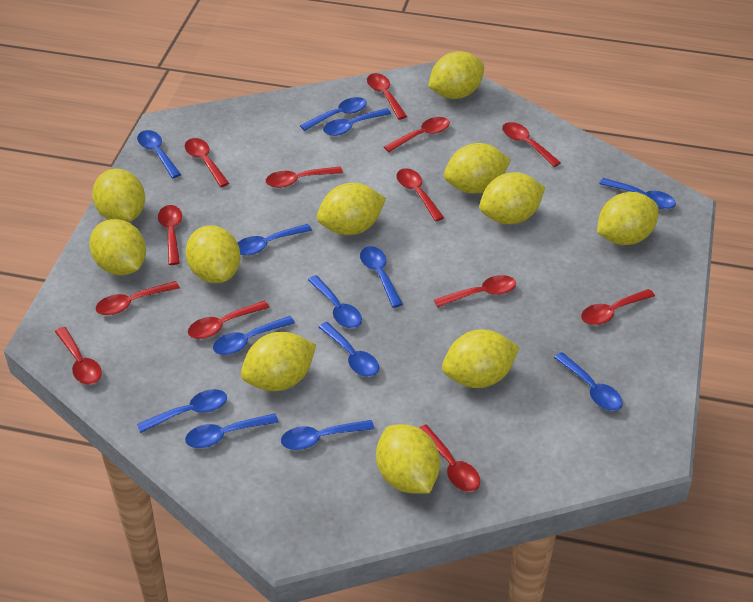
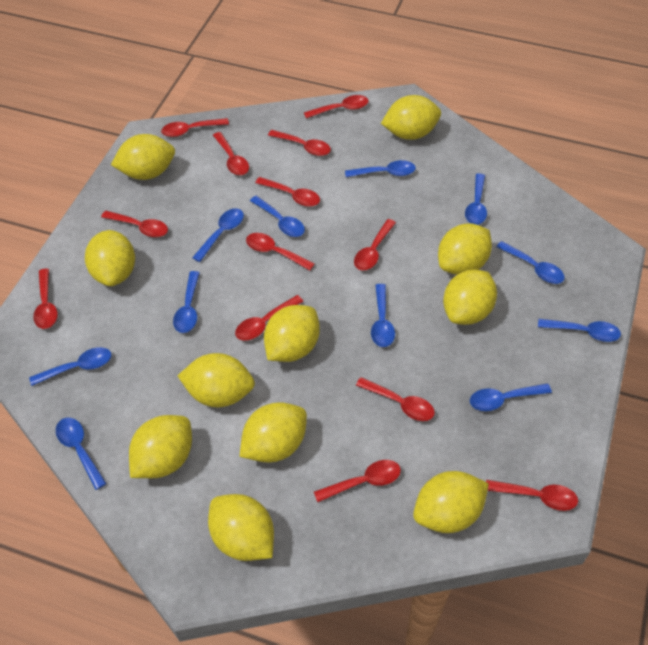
blue spoon: 13 -> 11

